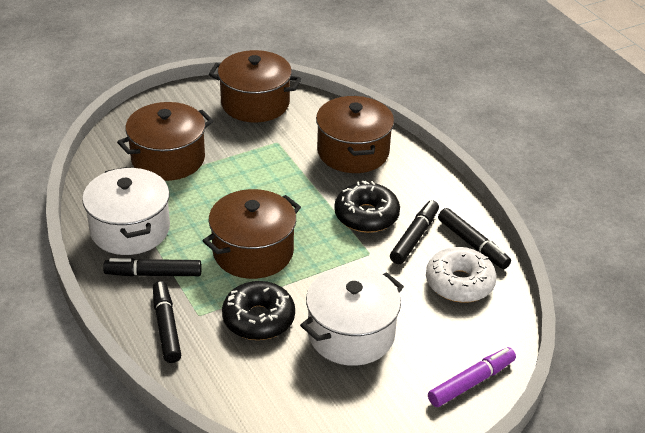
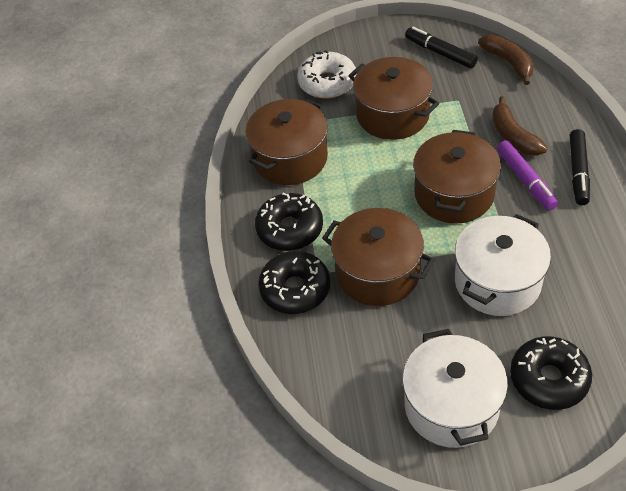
black donut: 2 -> 3
black marker: 4 -> 2
brown banana: 0 -> 2

